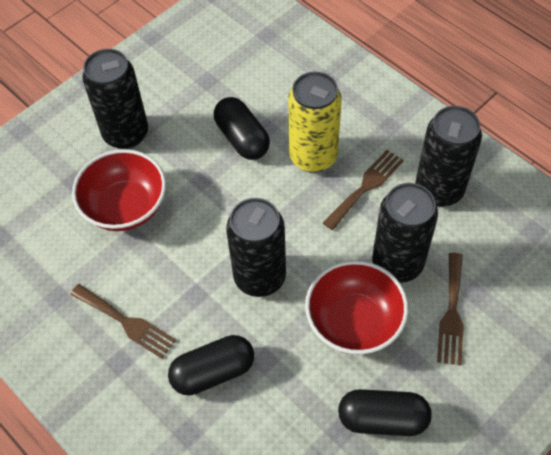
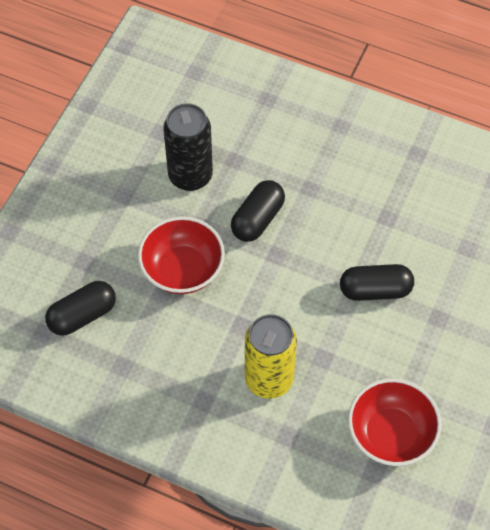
black can: 4 -> 1
brown fork: 3 -> 0

